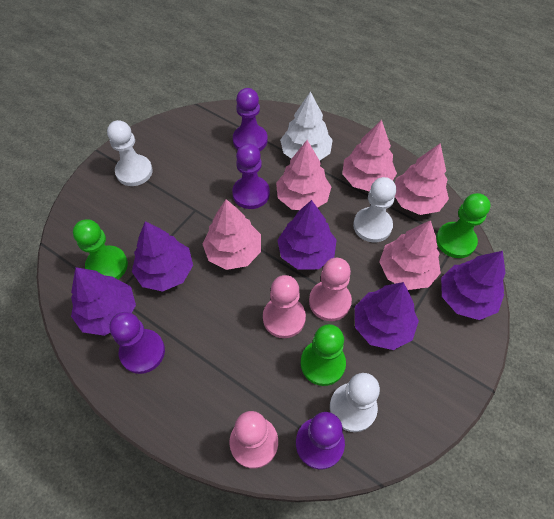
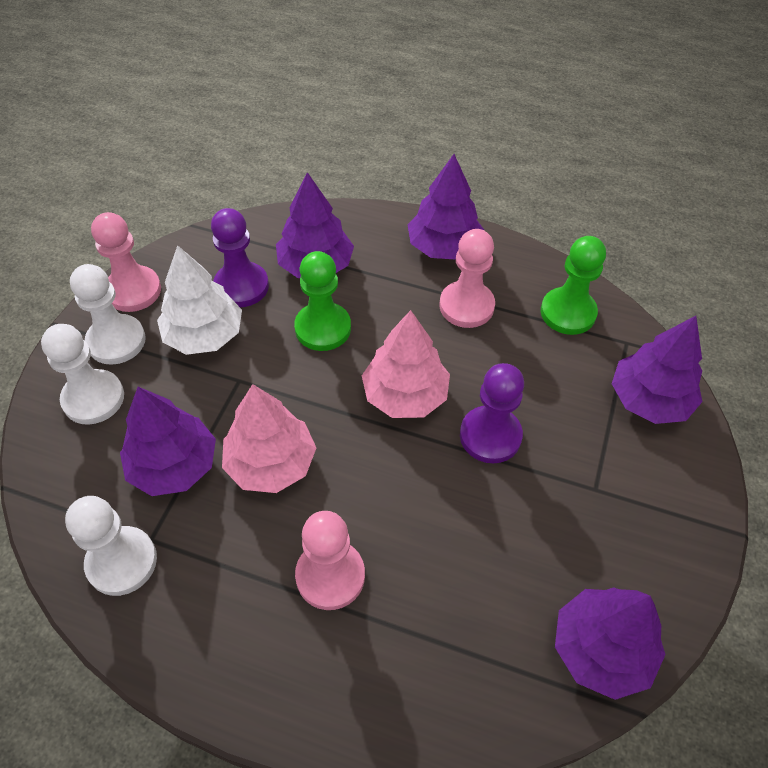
green pawn: 3 -> 2
pink tree: 5 -> 2
purple pawn: 4 -> 2

